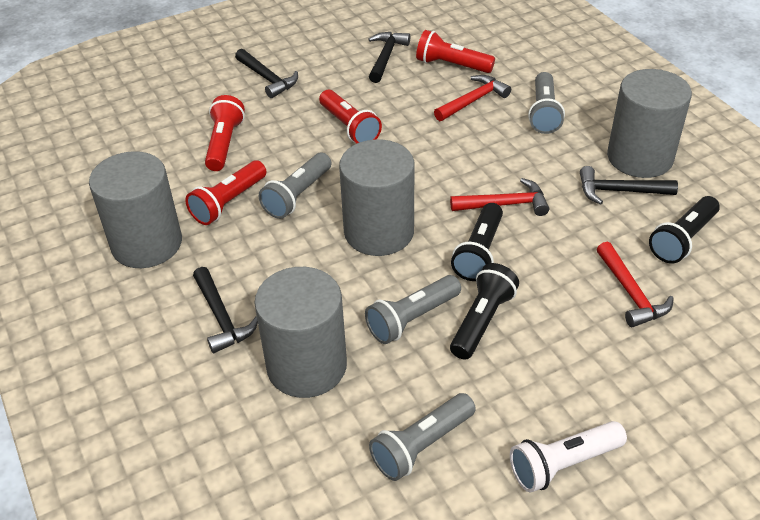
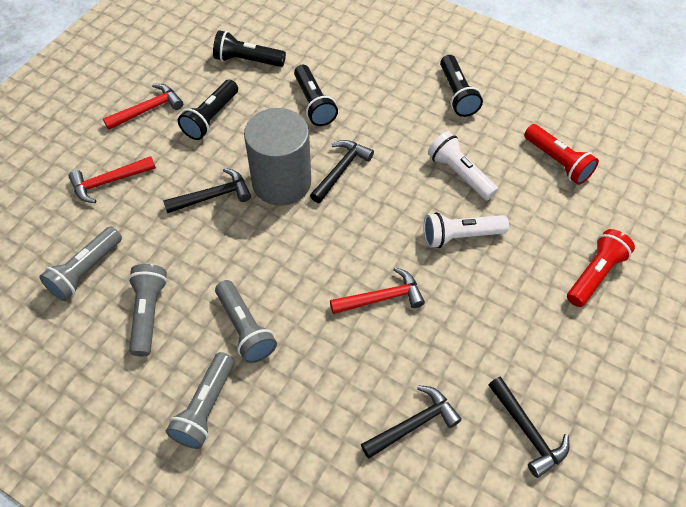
black flashlight: 3 -> 4
grey cylinder: 4 -> 1
red flashlight: 4 -> 2
white flashlight: 1 -> 2

